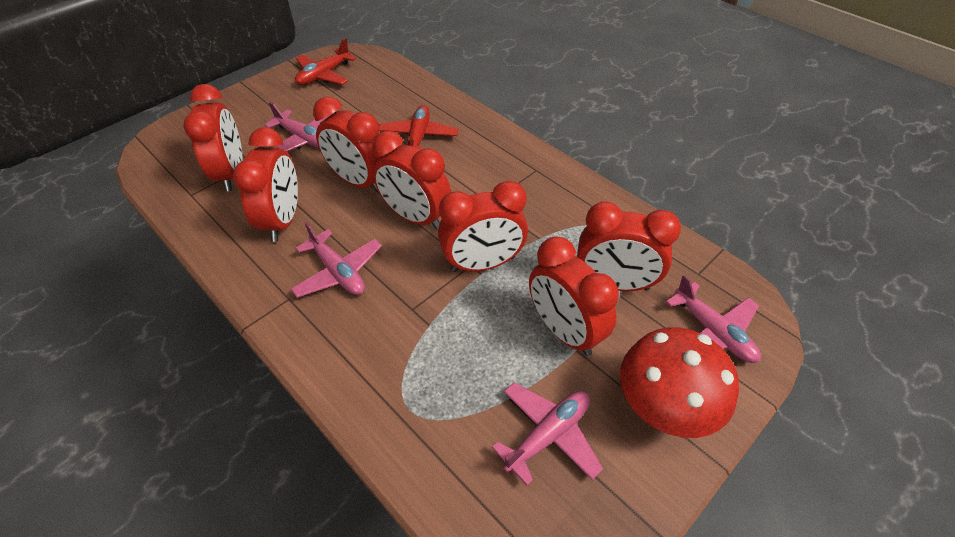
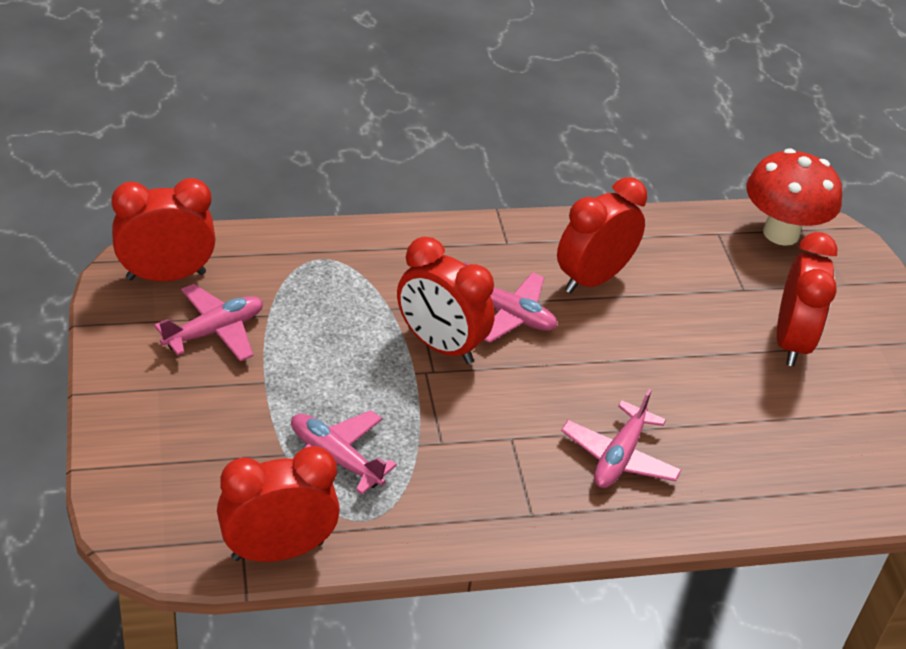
red clock: 7 -> 5
red plane: 2 -> 0

